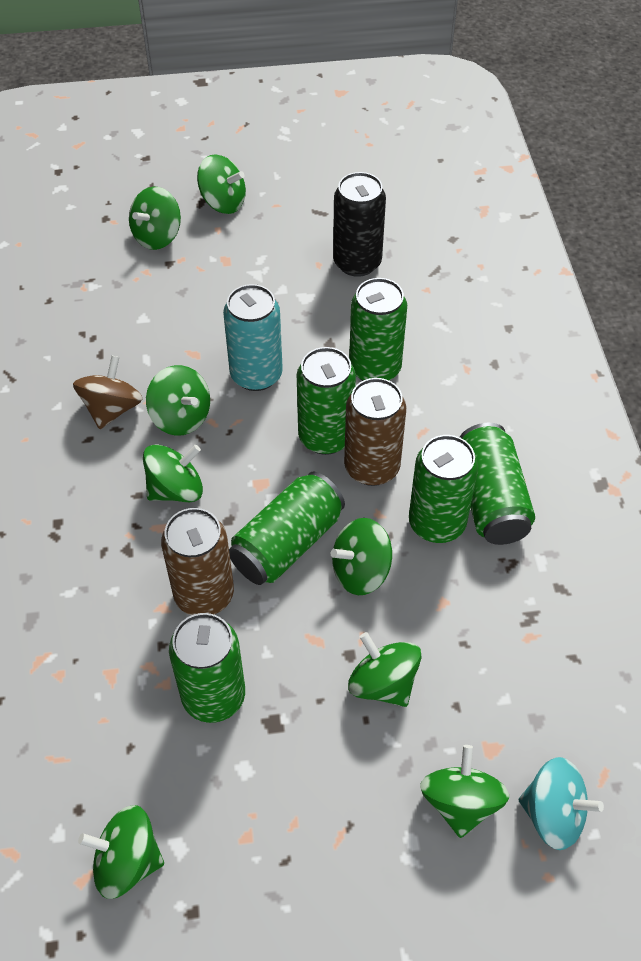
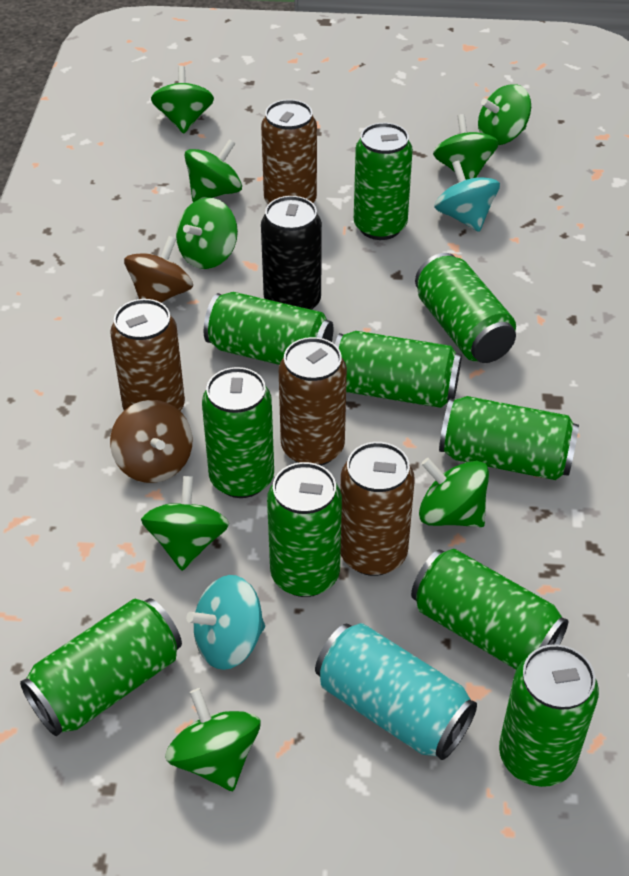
brown can: 2 -> 4
brown spinning top: 1 -> 2
green can: 6 -> 10
turquoise spinning top: 1 -> 2

